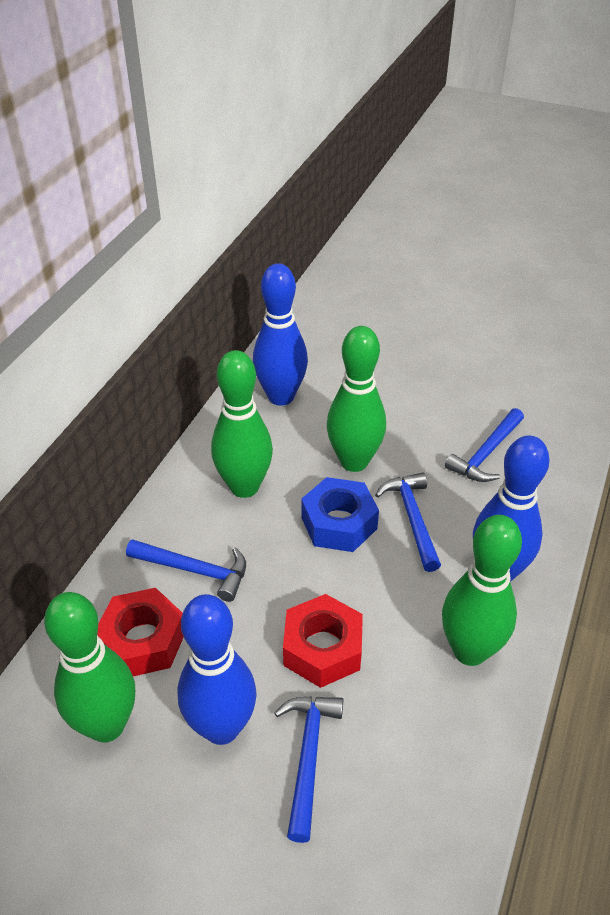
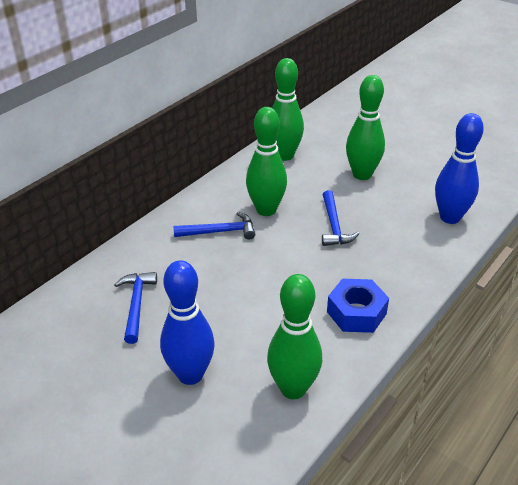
blue bowling pin: 3 -> 2
blue hammer: 4 -> 3
red nut: 2 -> 0

